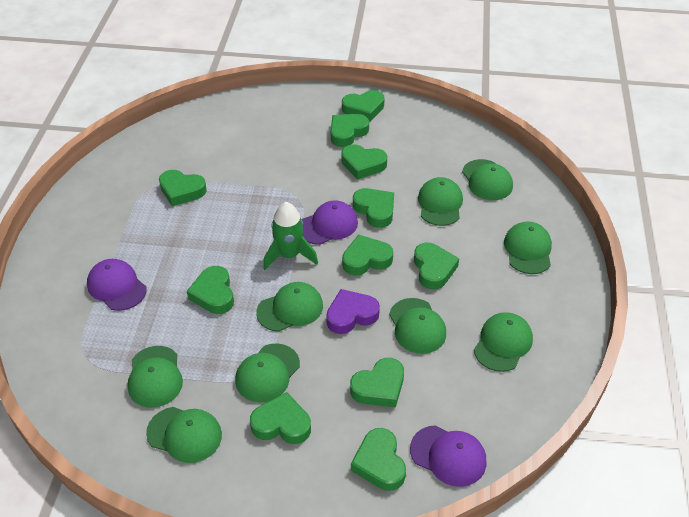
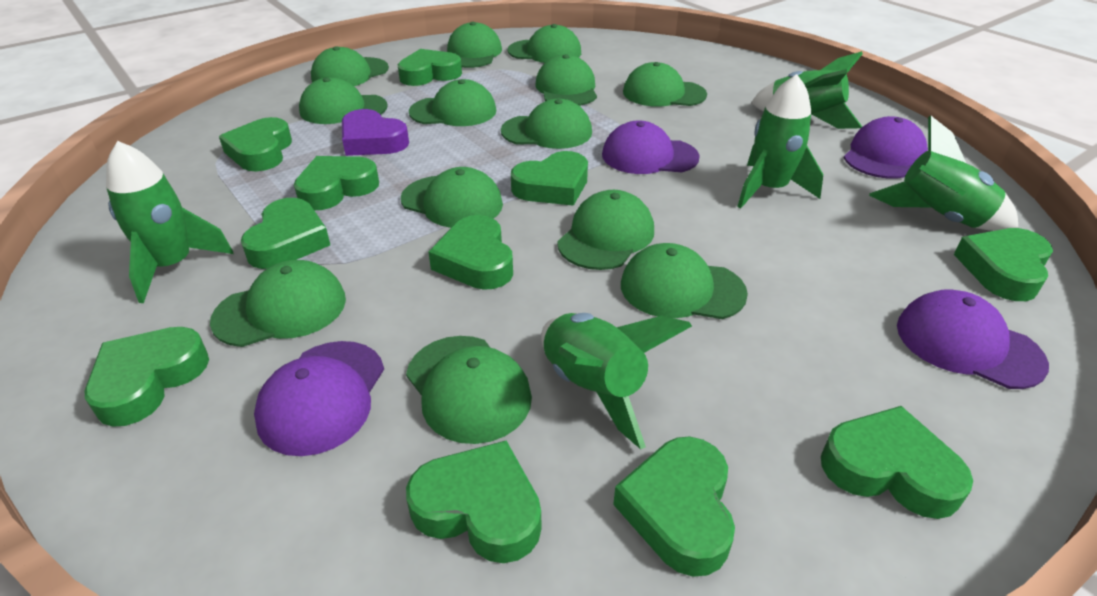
green cap: 9 -> 13
green rocket: 1 -> 5
purple cap: 3 -> 4

